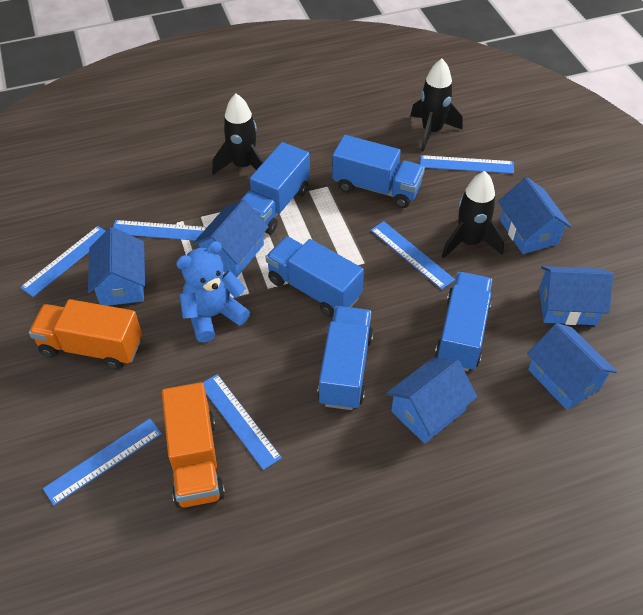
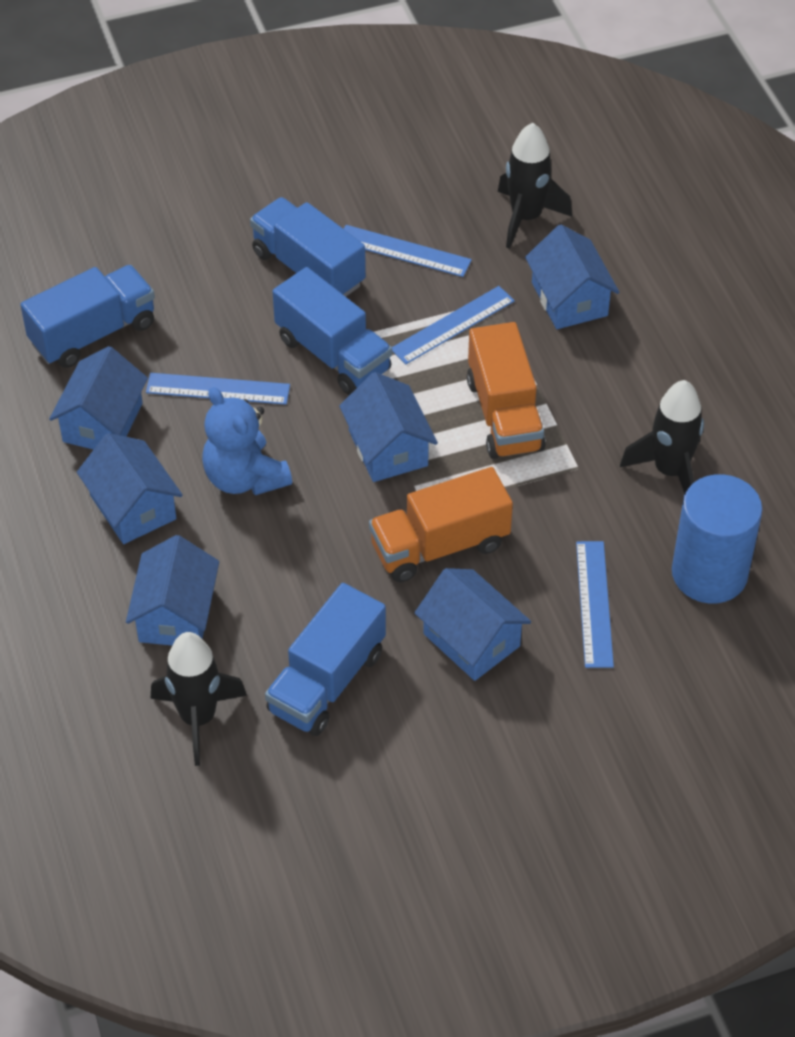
blue cylinder: 0 -> 1
blue ruler: 6 -> 4
blue truck: 5 -> 4

